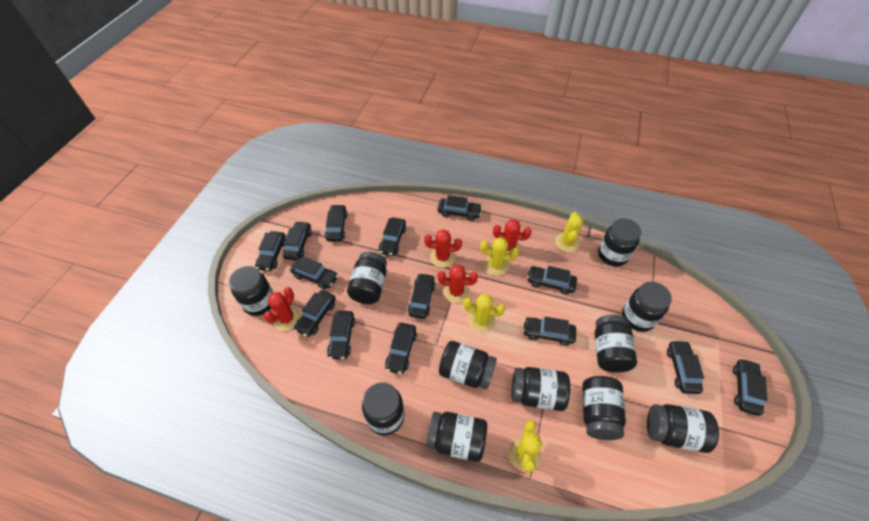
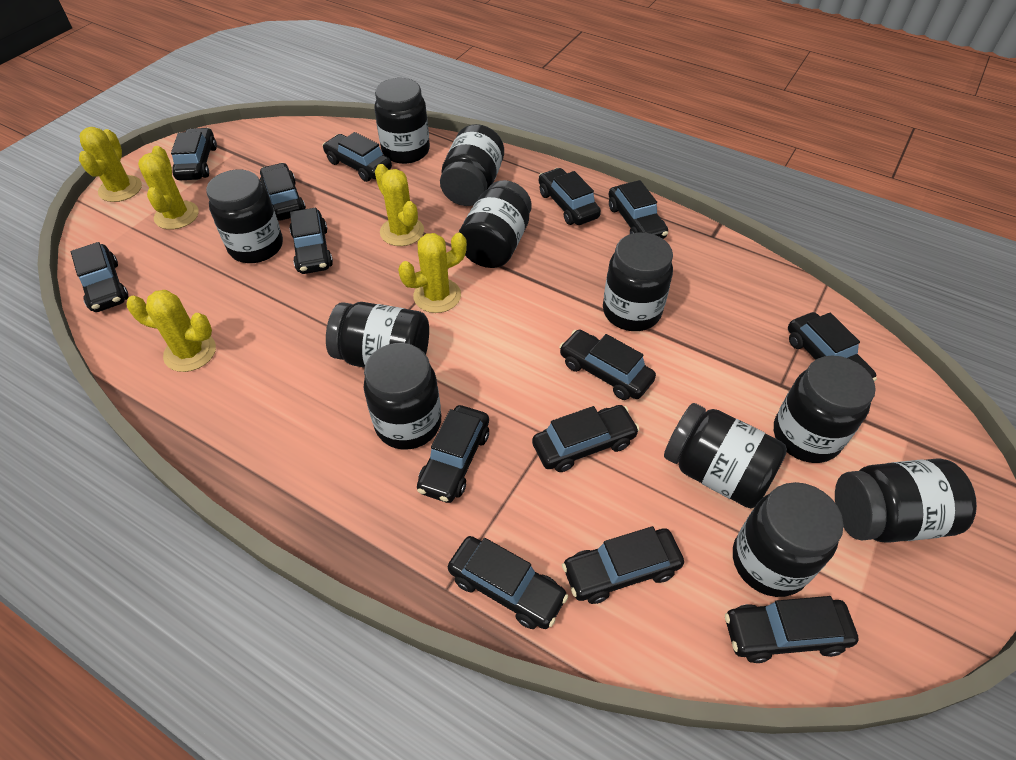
red cactus: 4 -> 0
yellow cactus: 4 -> 5

